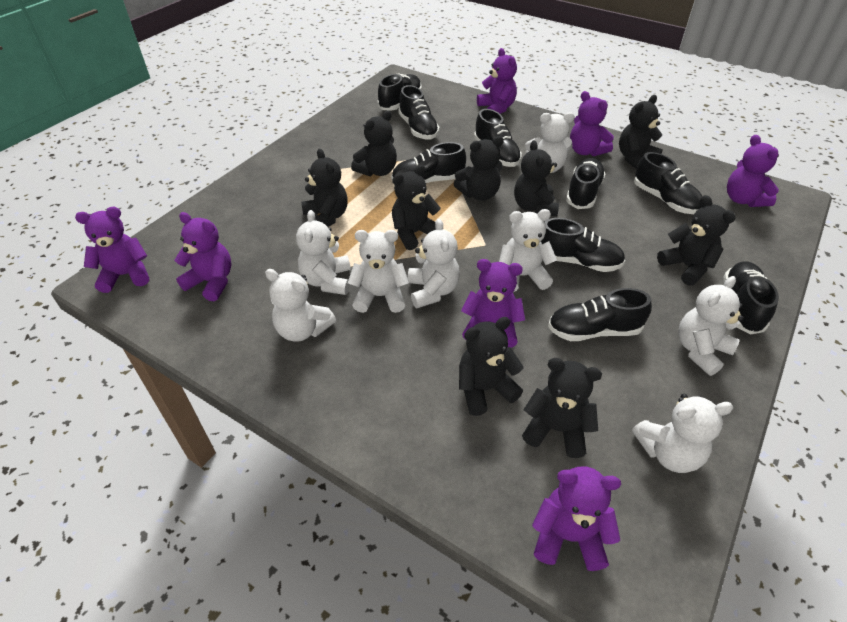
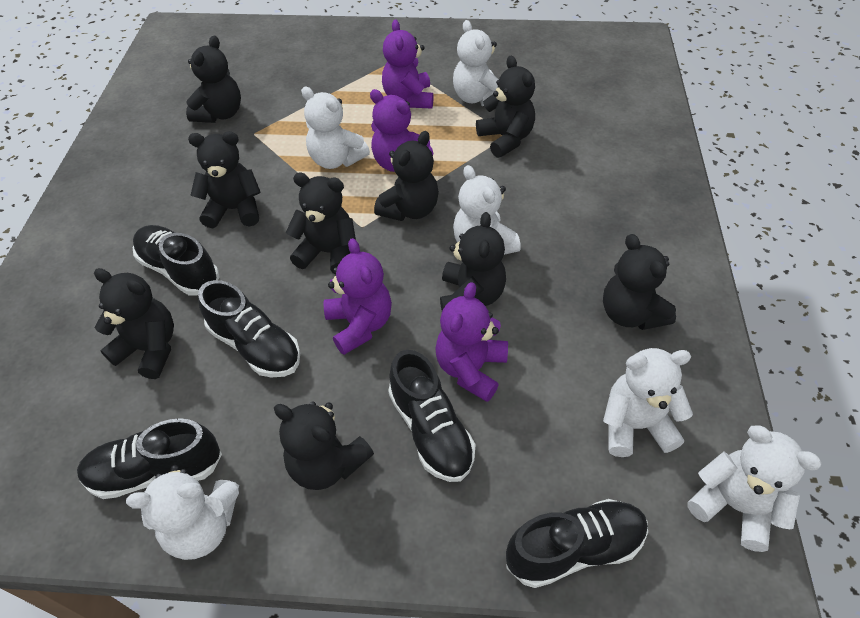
black shoe: 9 -> 5
purple teddy bear: 7 -> 4
white teddy bear: 8 -> 6

